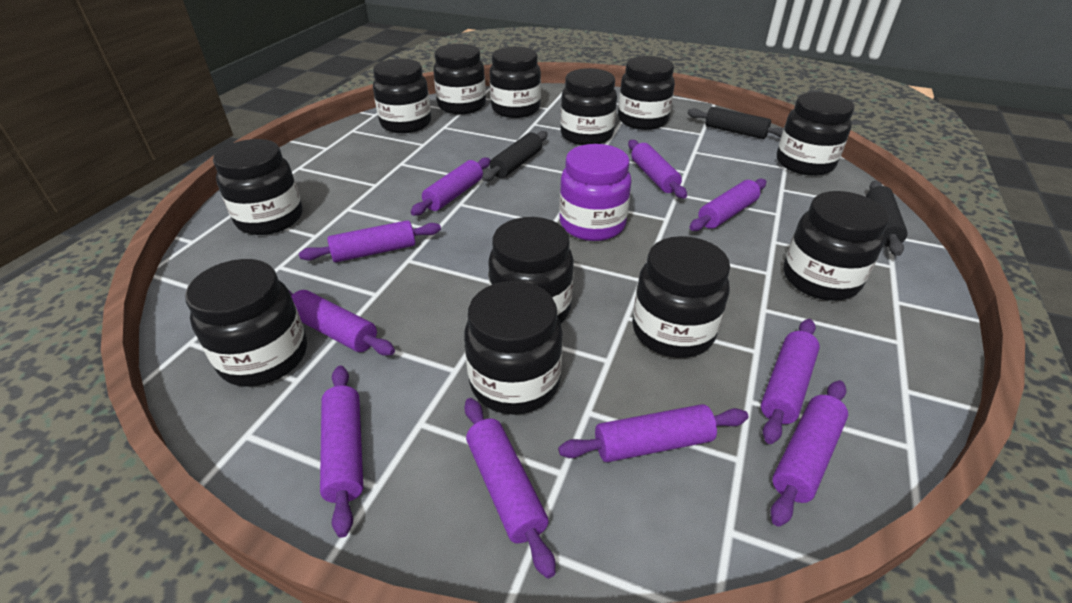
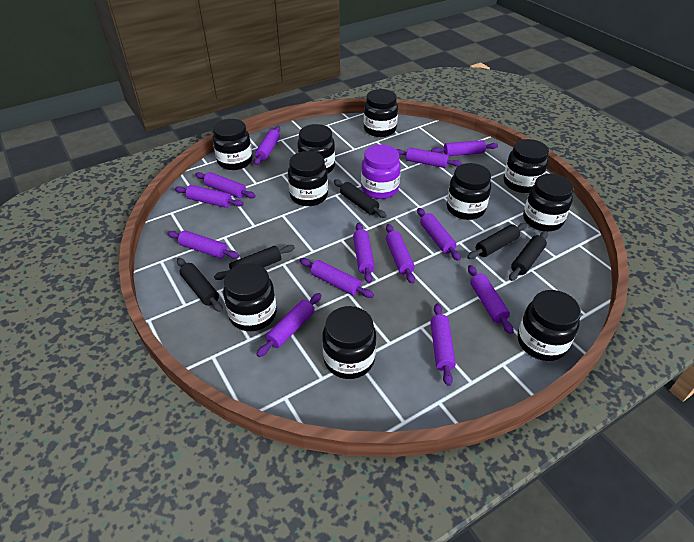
black jar: 12 -> 10
black rolling pin: 3 -> 5
purple rolling pin: 10 -> 13

